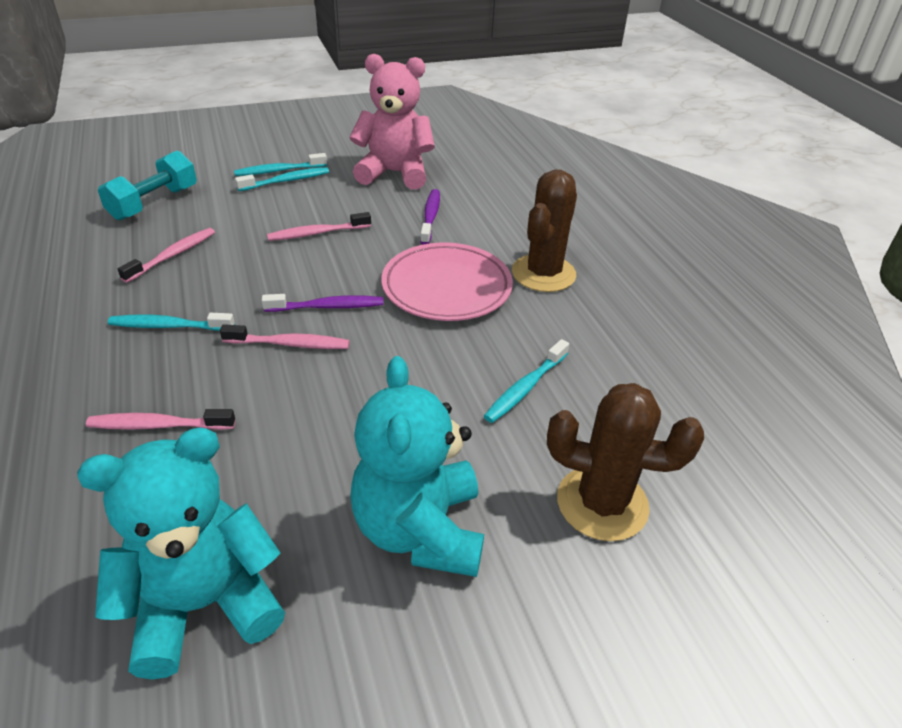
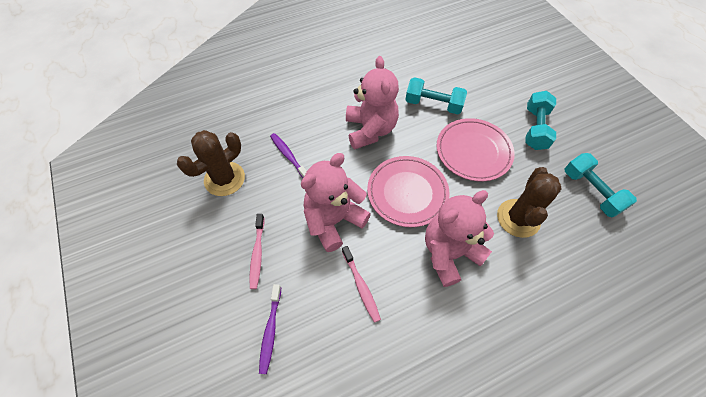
pink plate: 1 -> 2
pink teddy bear: 1 -> 3
pink toothbrush: 4 -> 2
turquoise dumbbell: 1 -> 3
turquoise teddy bear: 2 -> 0
turquoise toothbrush: 4 -> 0

